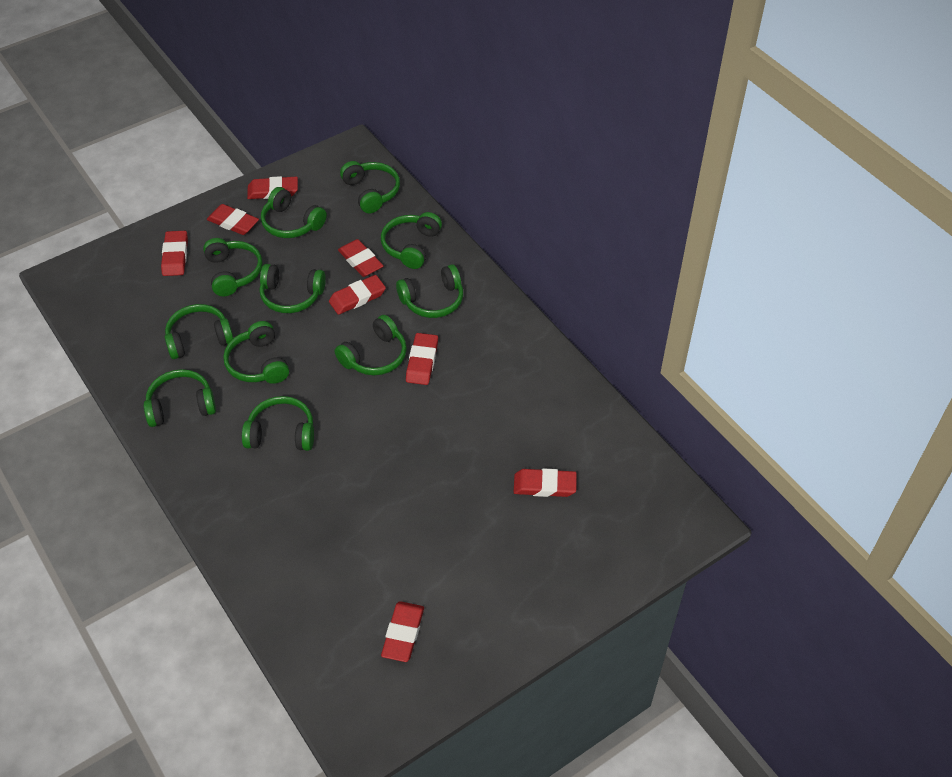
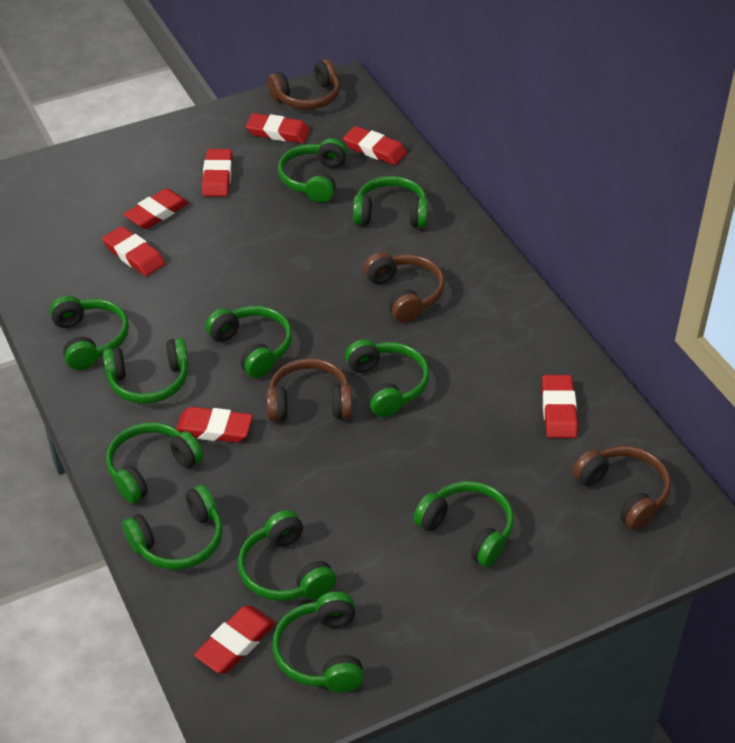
brown headphones: 0 -> 4

